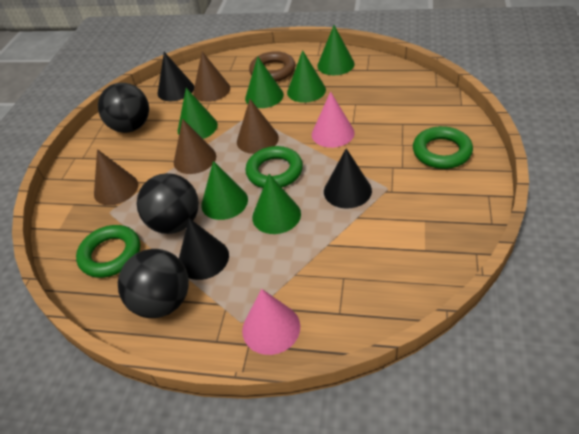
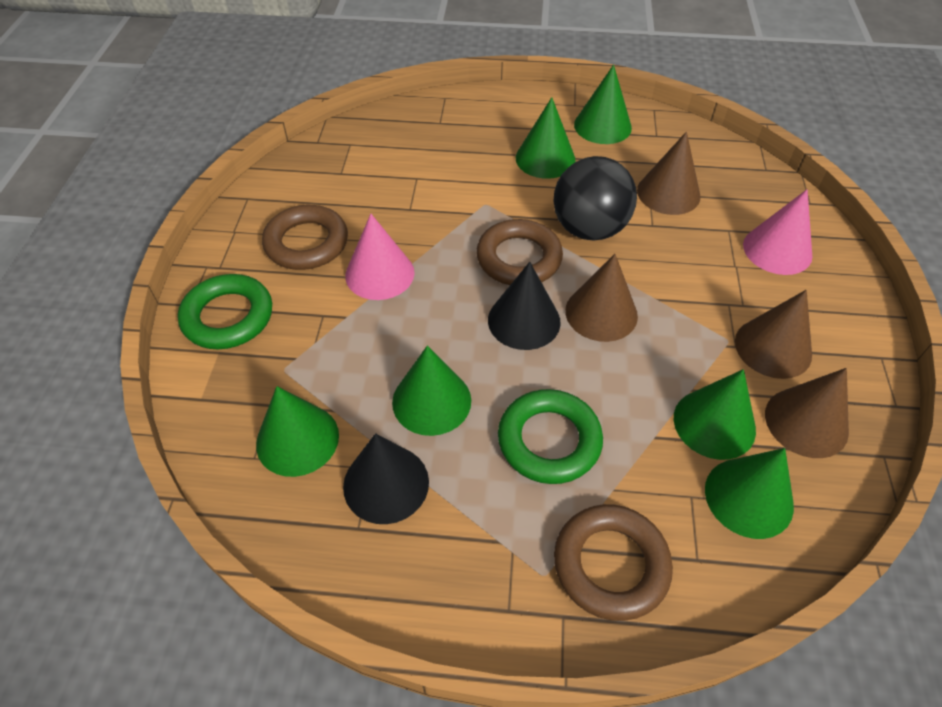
black ball: 3 -> 1
black cone: 3 -> 2
brown ring: 1 -> 3
green ring: 3 -> 2

